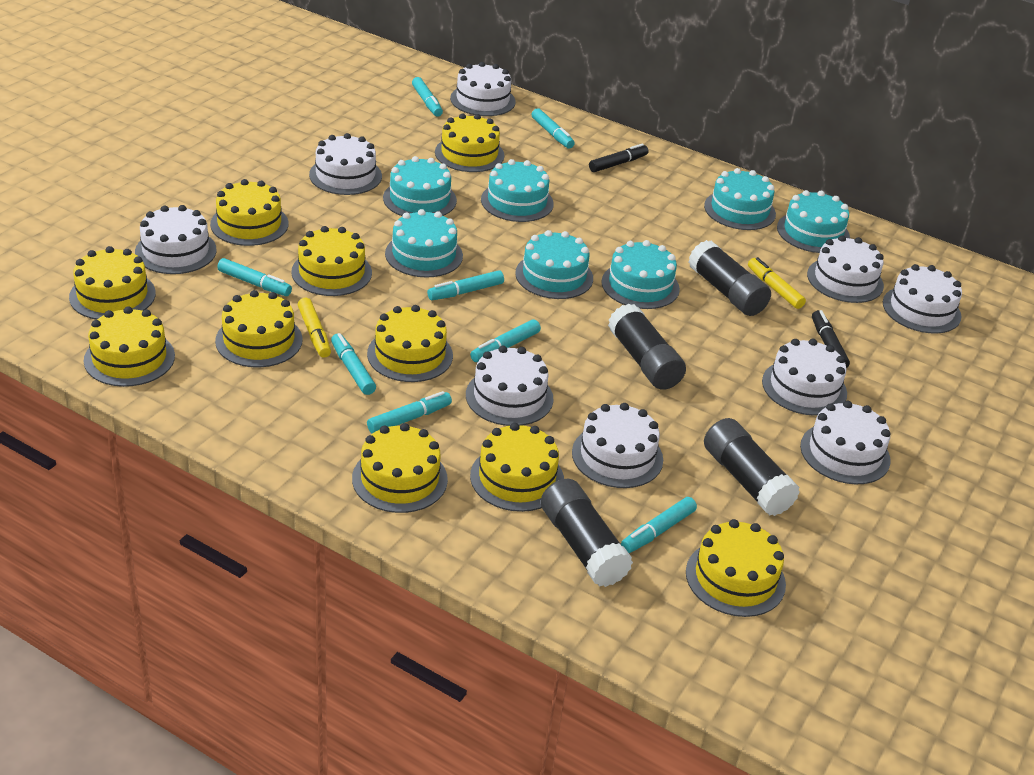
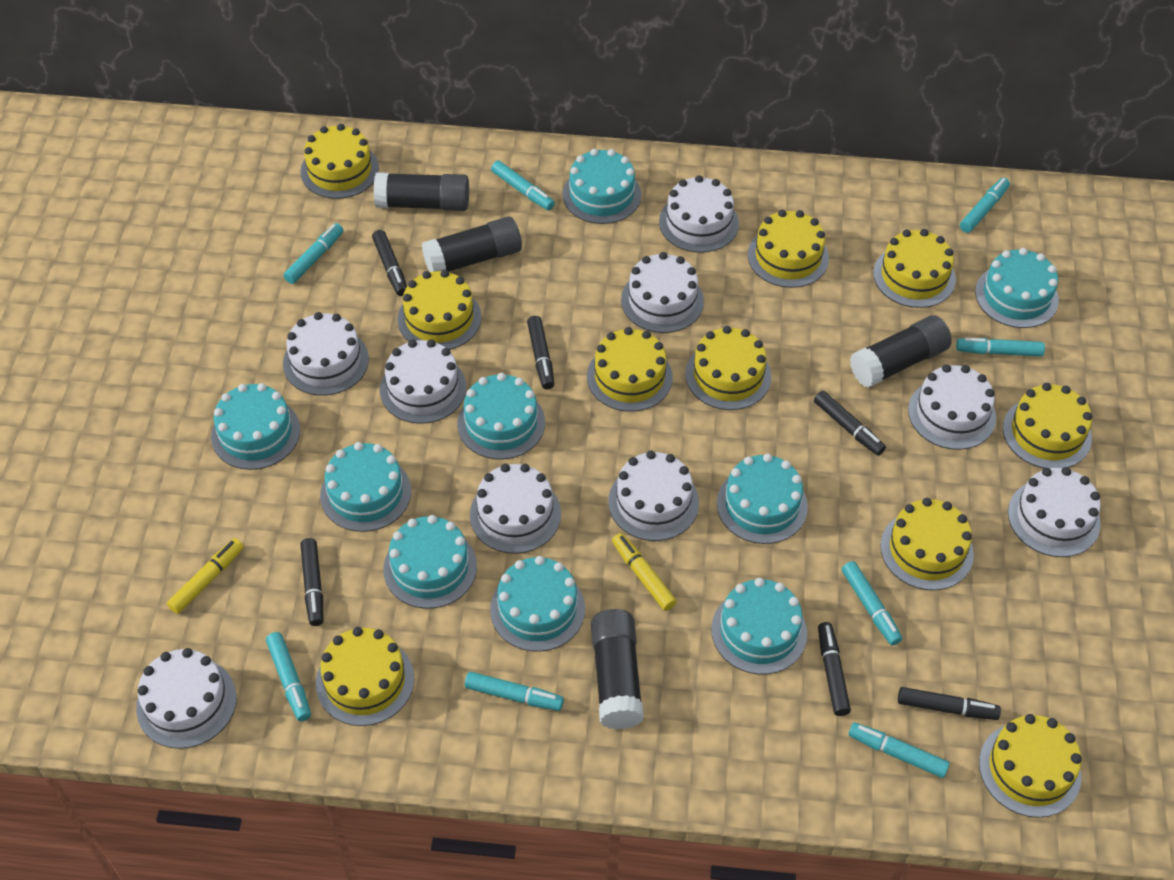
black marker: 2 -> 6
turquoise cake: 7 -> 9

